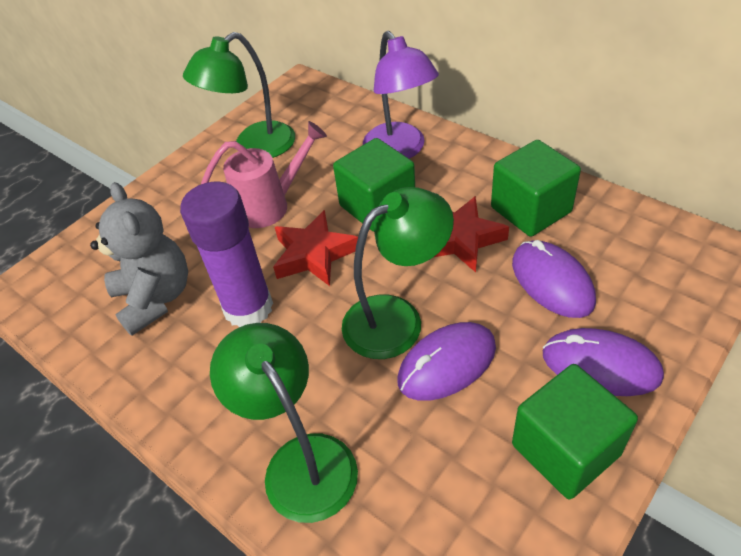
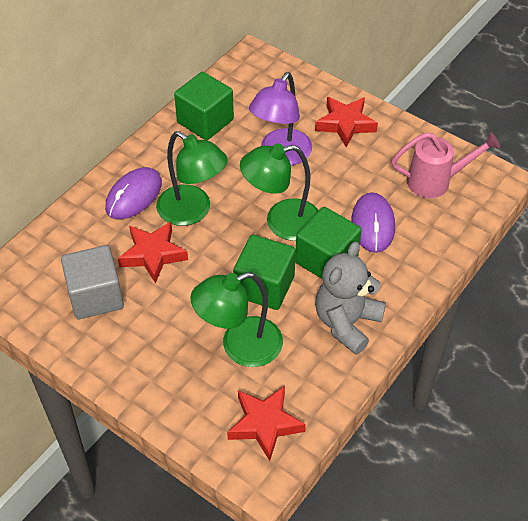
grey cube: 0 -> 1
purple glue stick: 1 -> 0
purple mouse: 3 -> 2
red star: 2 -> 3

